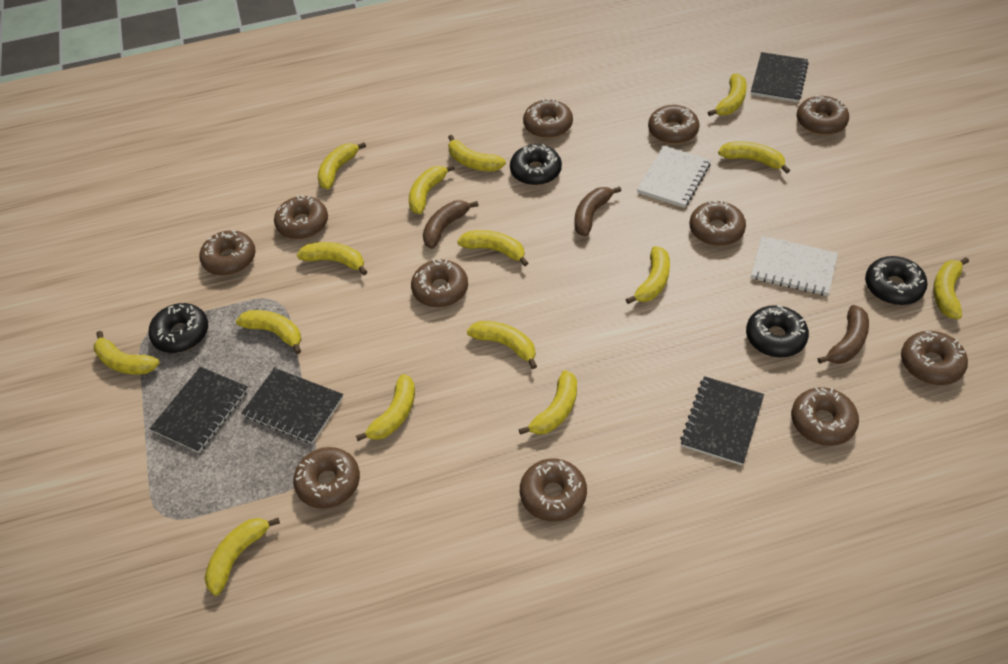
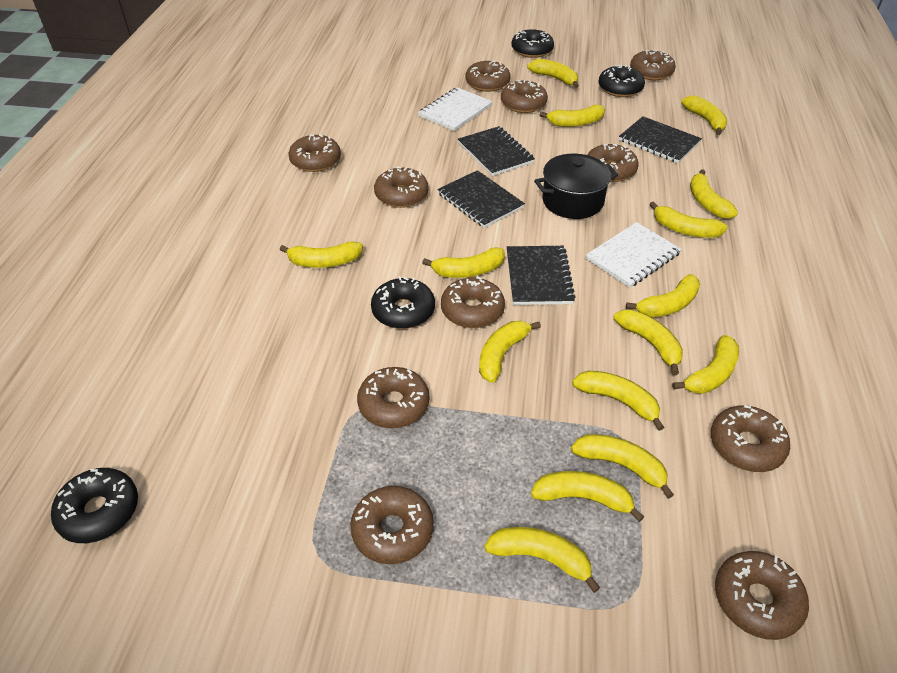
black pot: 0 -> 1
brown banana: 3 -> 0

